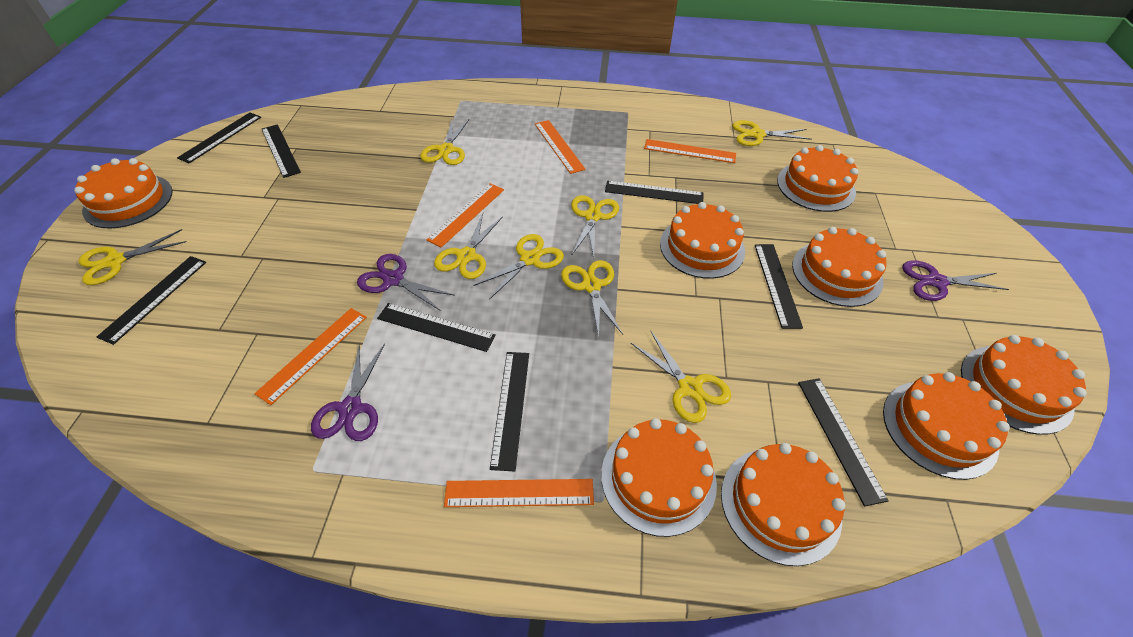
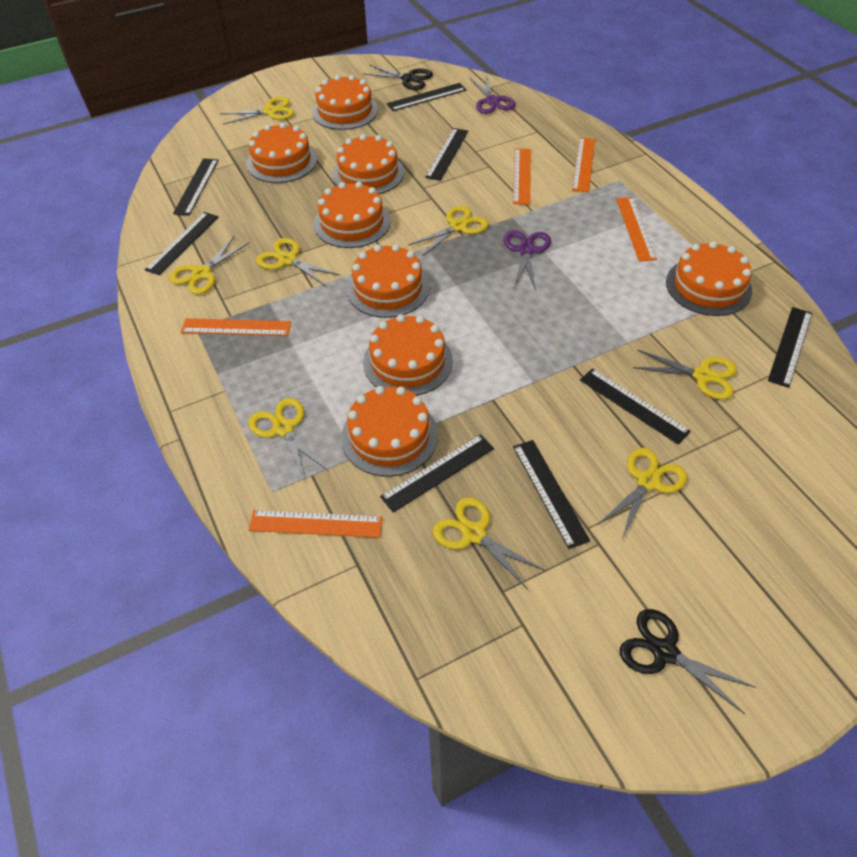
black scissors: 0 -> 2
purple scissors: 3 -> 2

